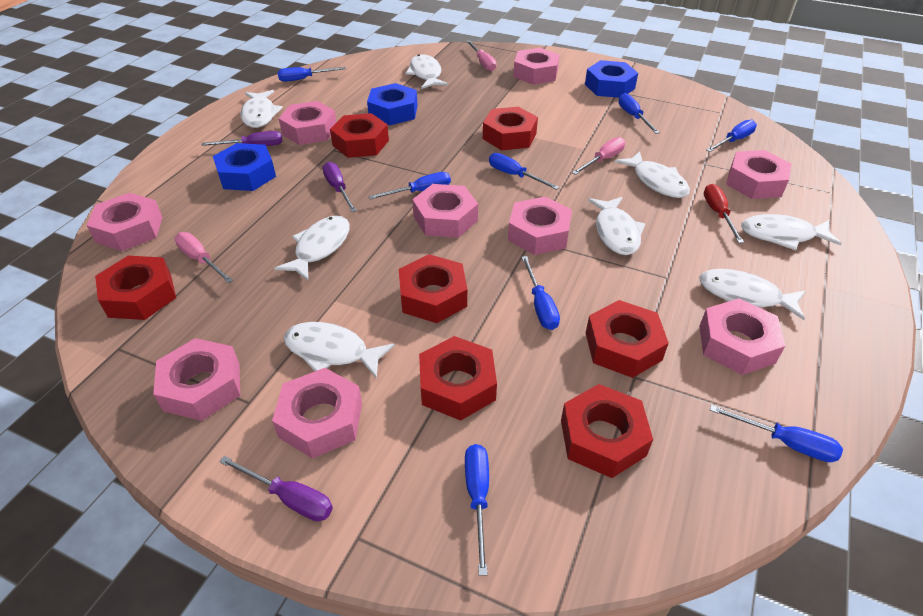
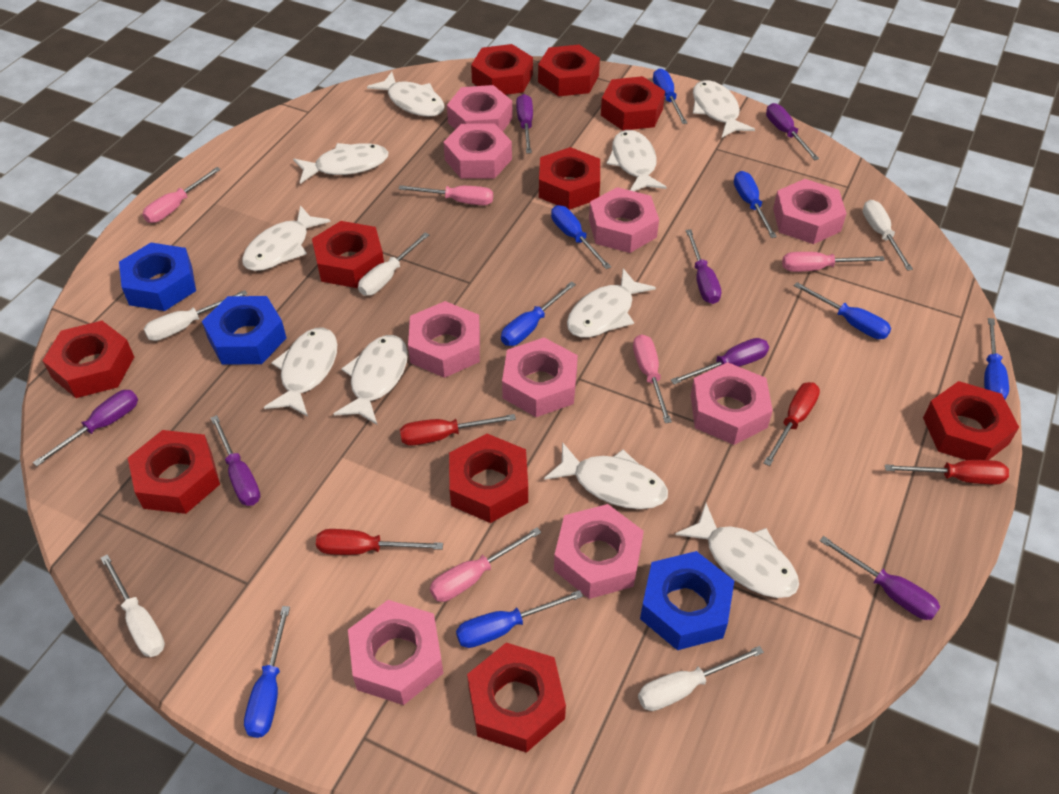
pink screwdriver: 3 -> 5
purple screwdriver: 3 -> 7
red nut: 7 -> 10
red screwdriver: 1 -> 4
white fish: 8 -> 10
white screwdriver: 0 -> 5

